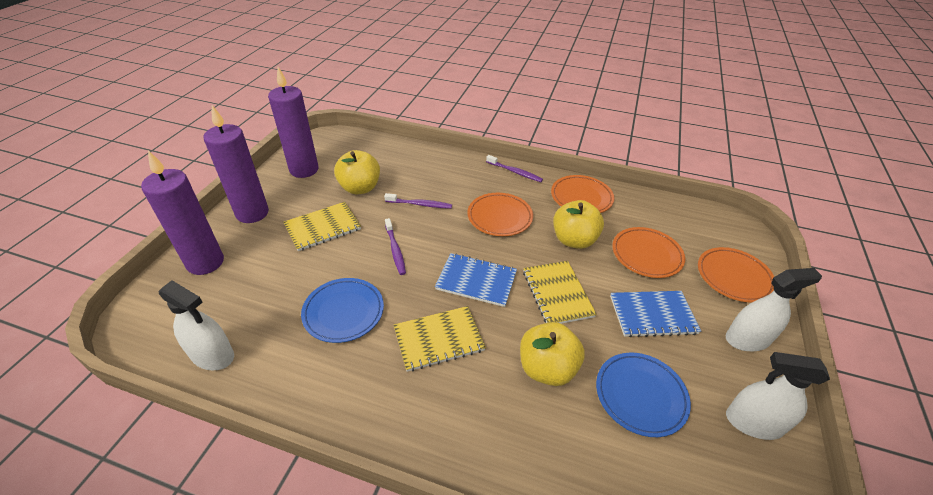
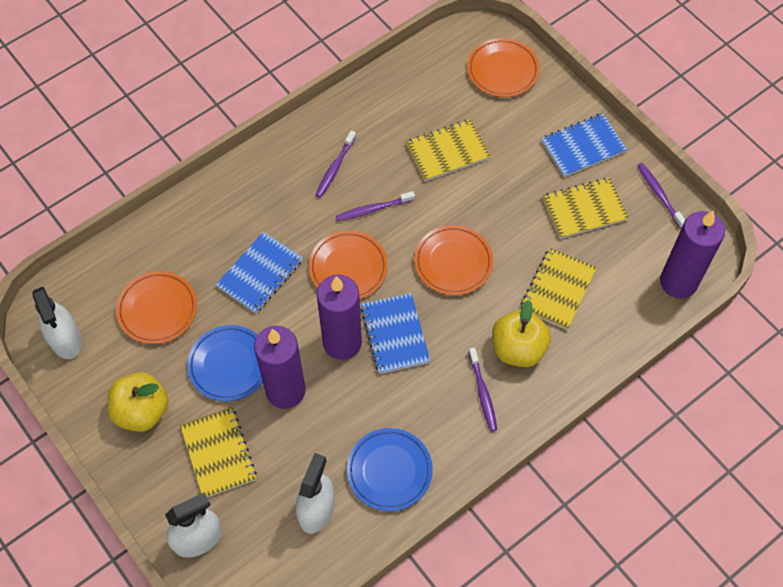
blue notebook: 2 -> 3
purple toothbrush: 3 -> 4
yellow apple: 3 -> 2
yellow notebook: 3 -> 4

